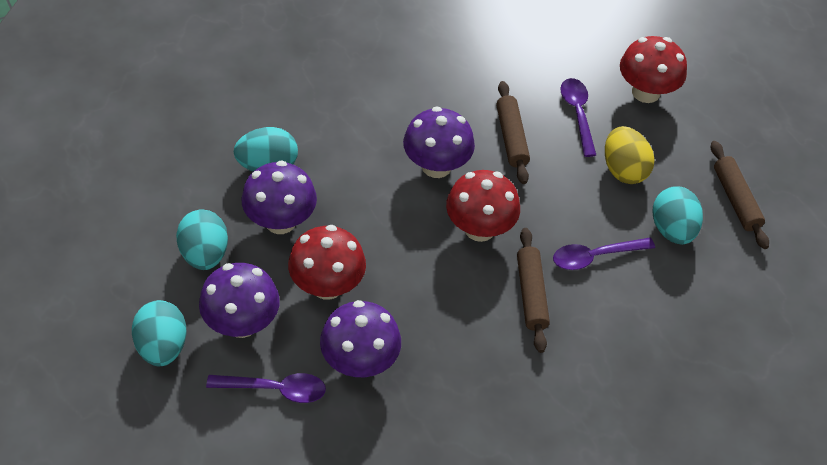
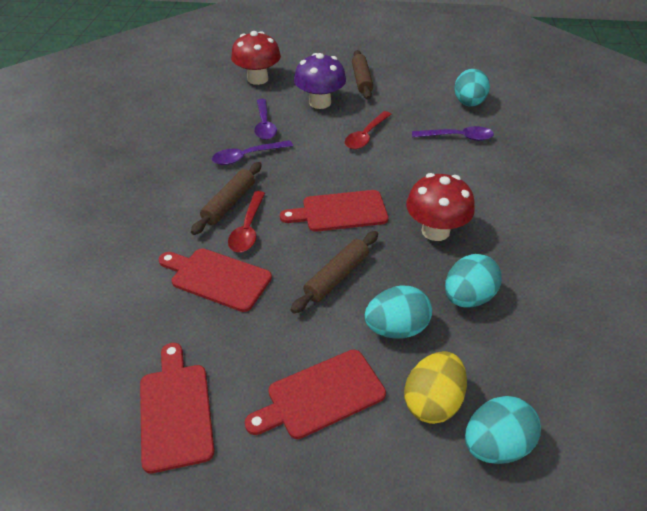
purple mushroom: 4 -> 1
red cutting board: 0 -> 4
red mushroom: 3 -> 2
red spoon: 0 -> 2

